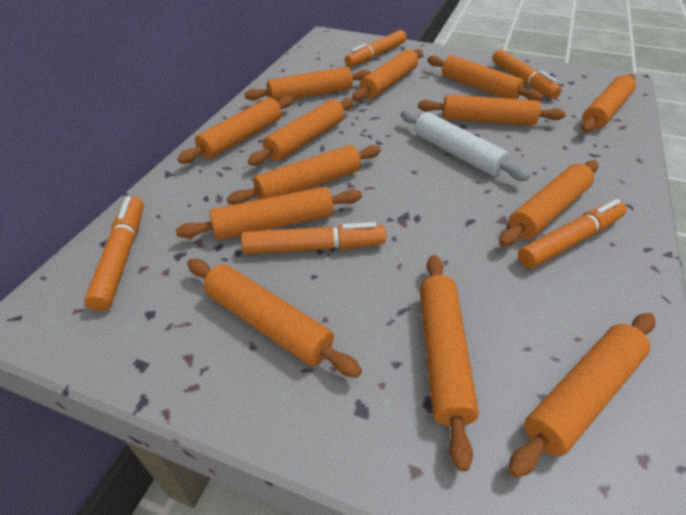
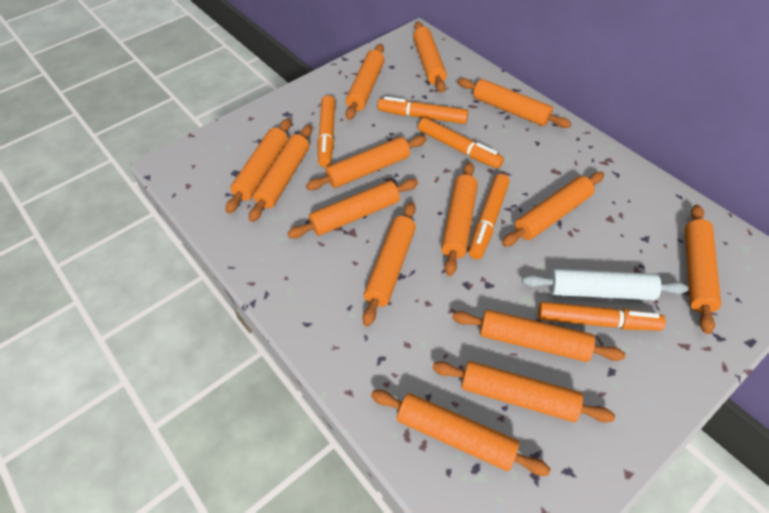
orange rolling pin: 13 -> 14

